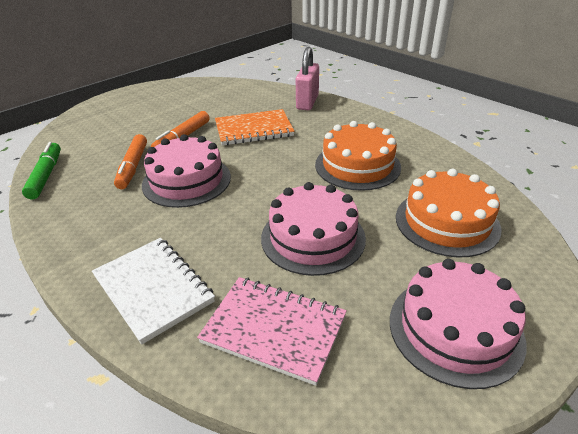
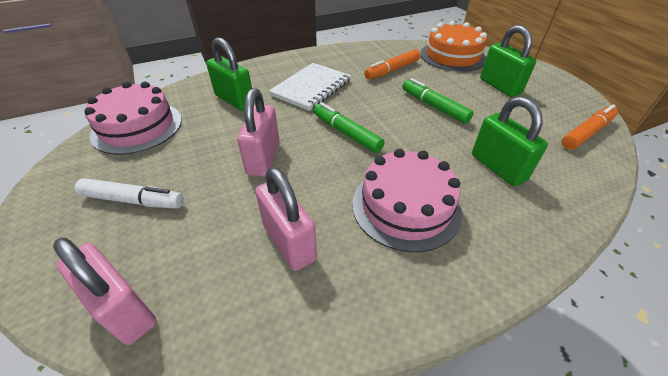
green marker: 1 -> 2
green padlock: 0 -> 3
orange cake: 2 -> 1
orange notebook: 1 -> 0
pink cake: 3 -> 2
pink notebook: 1 -> 0
pink padlock: 1 -> 3
white marker: 0 -> 1

